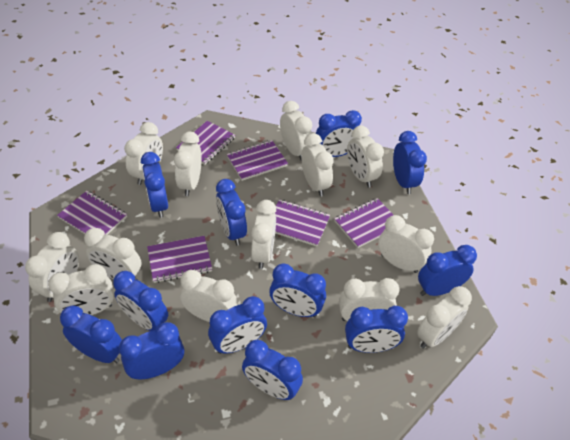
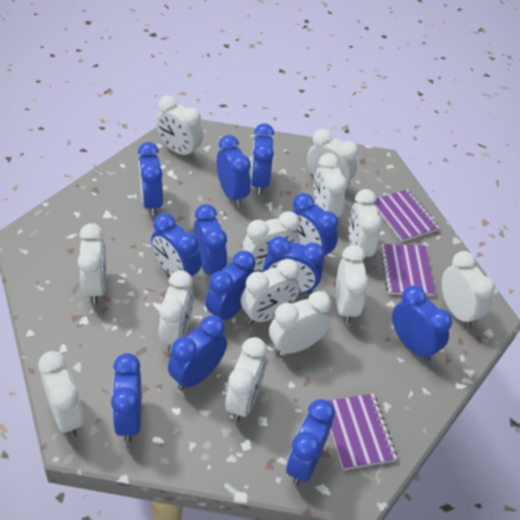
purple notebook: 6 -> 3

